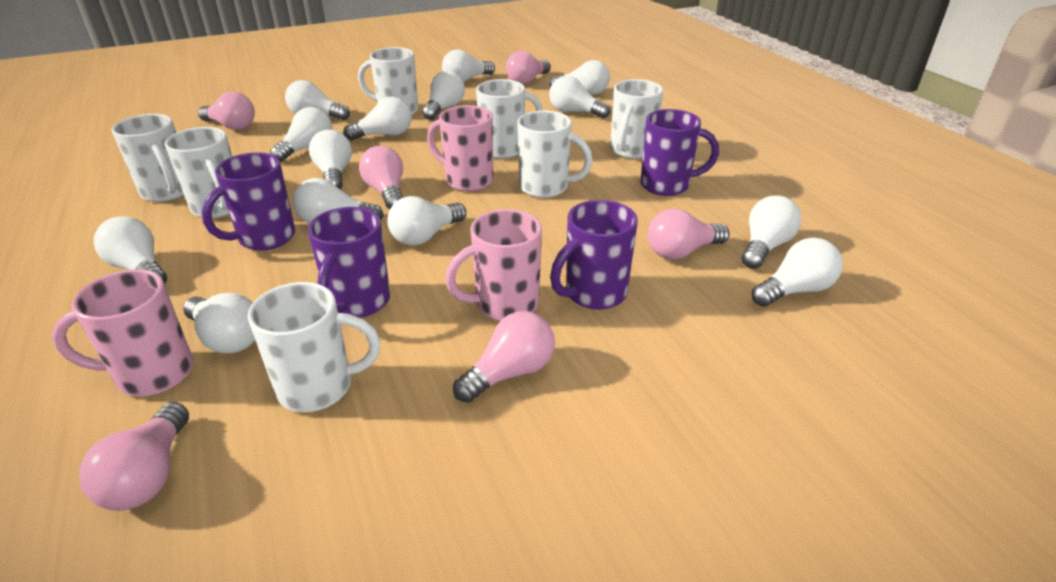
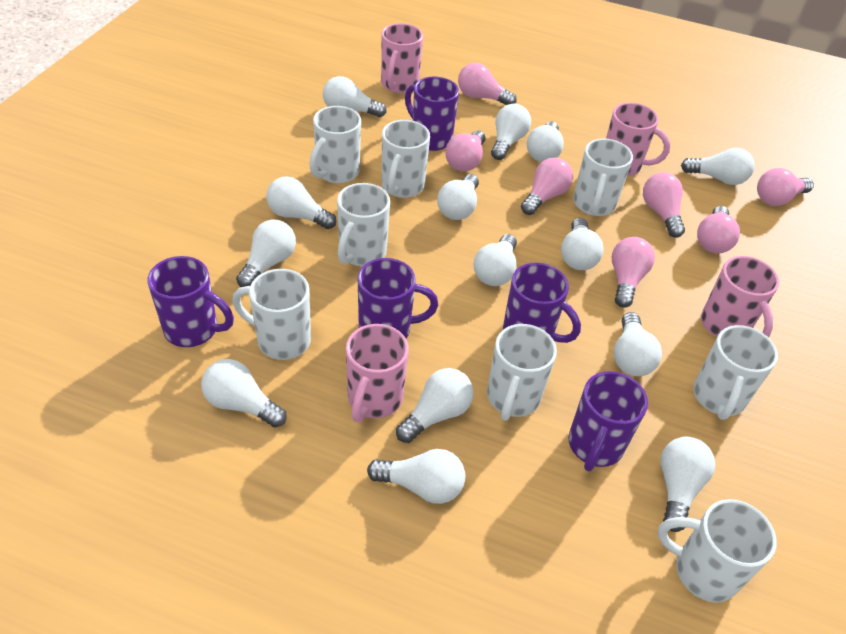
pink light bulb: 6 -> 7
pink mug: 3 -> 4
purple mug: 4 -> 5
white mug: 7 -> 8

